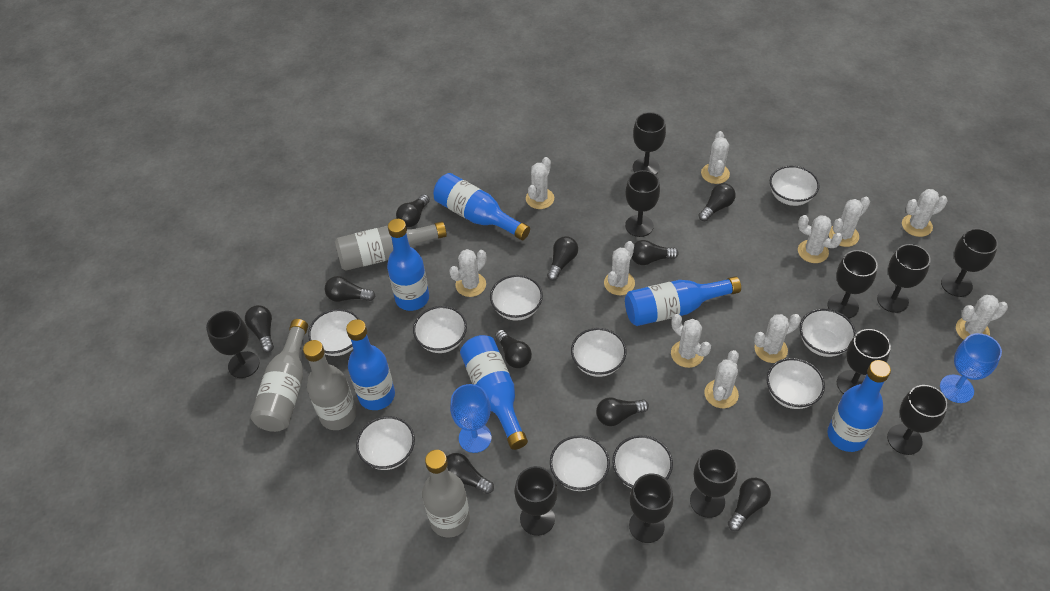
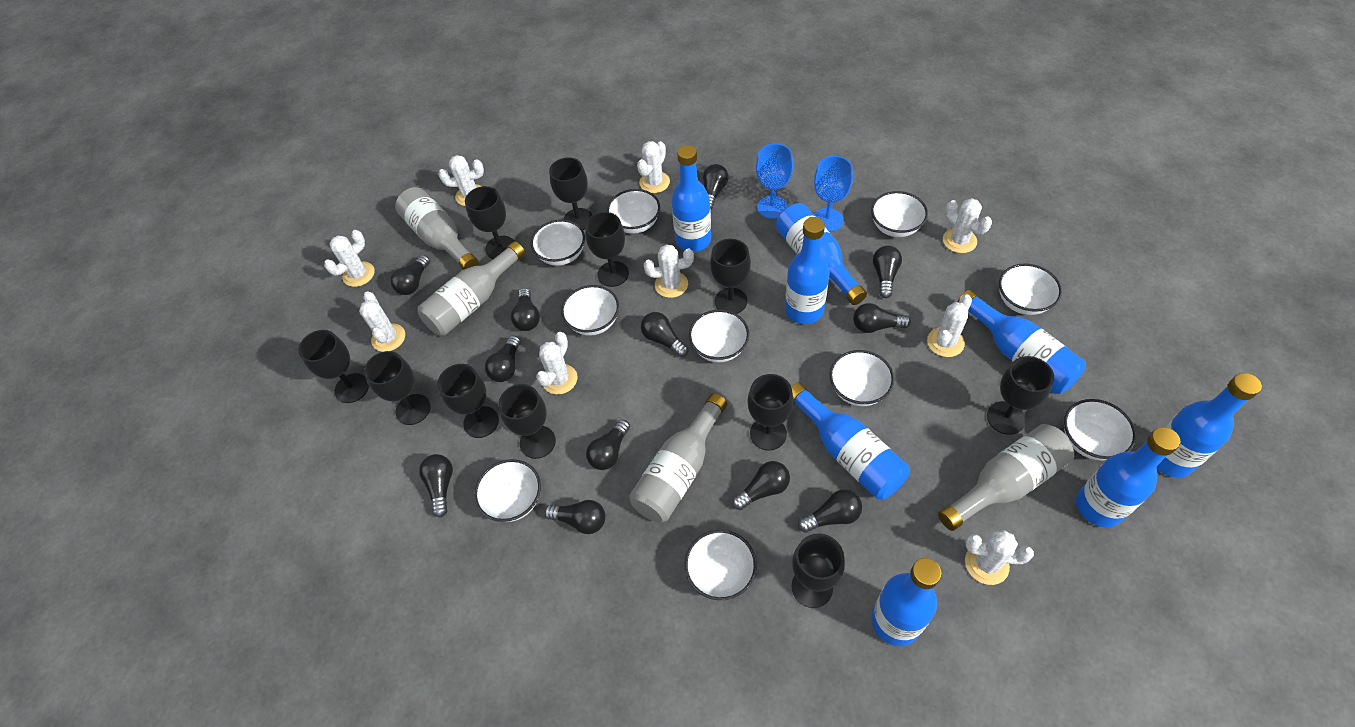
black light bulb: 10 -> 12
blue bottle: 6 -> 8
white cactus: 11 -> 9

